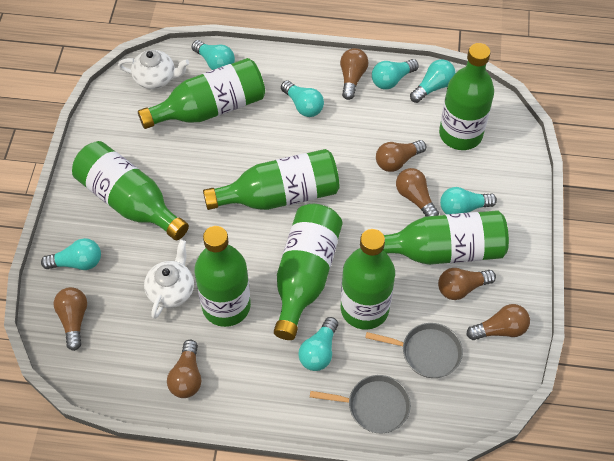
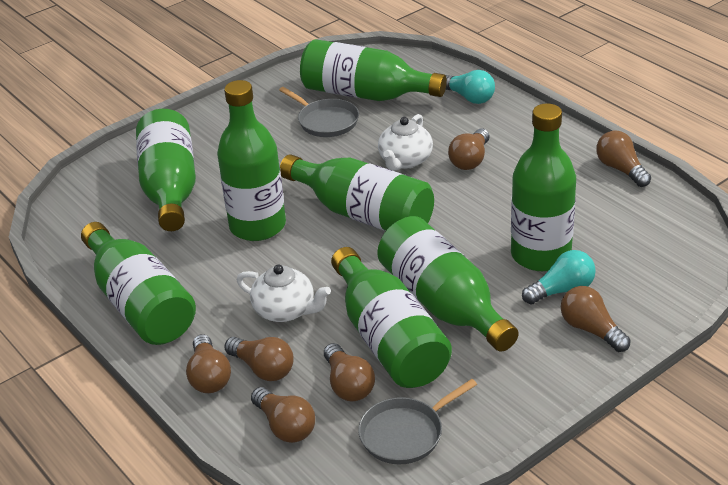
turquoise light bulb: 7 -> 2

